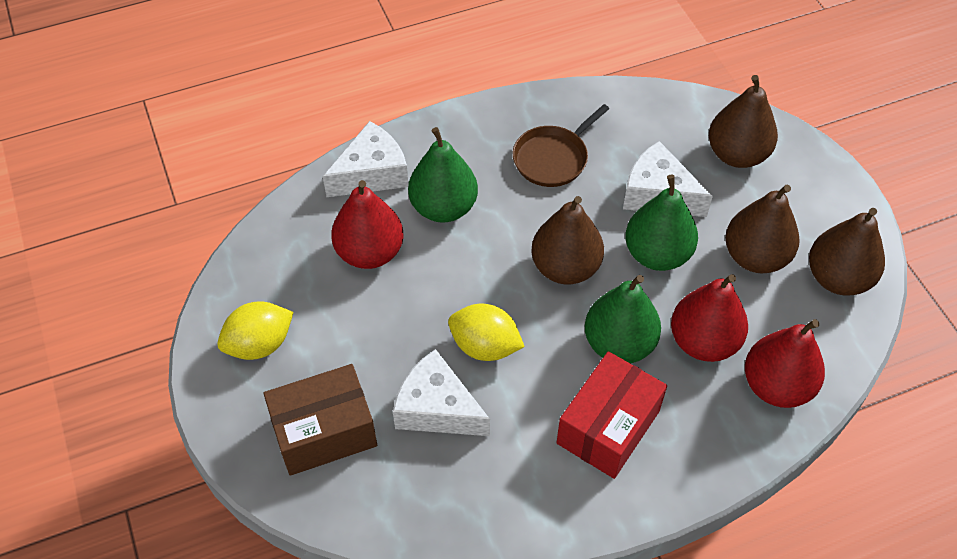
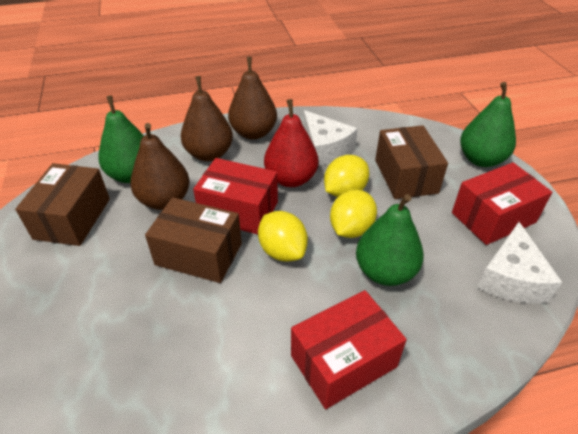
brown box: 1 -> 3
brown pan: 1 -> 0
brown pear: 4 -> 3
red box: 1 -> 3
red pear: 3 -> 1
white cheese: 3 -> 2
yellow lemon: 2 -> 3

